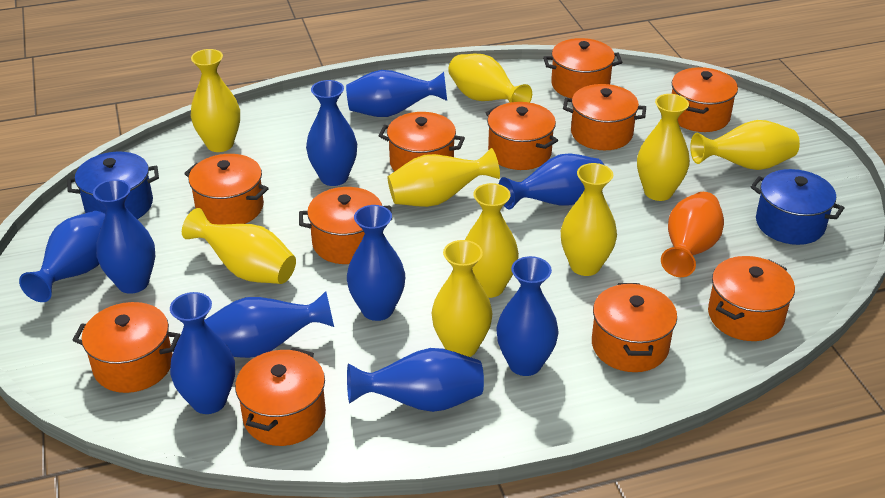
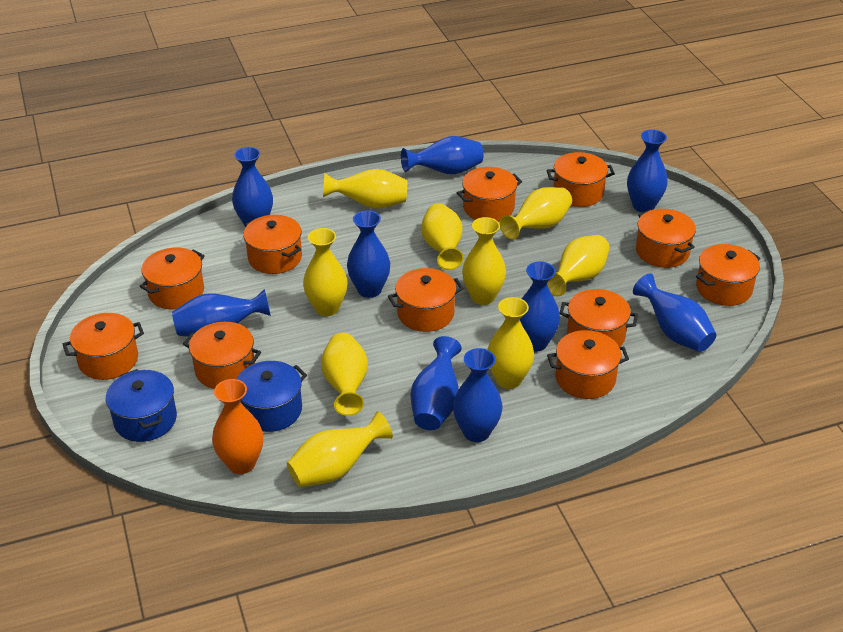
blue vase: 10 -> 9

